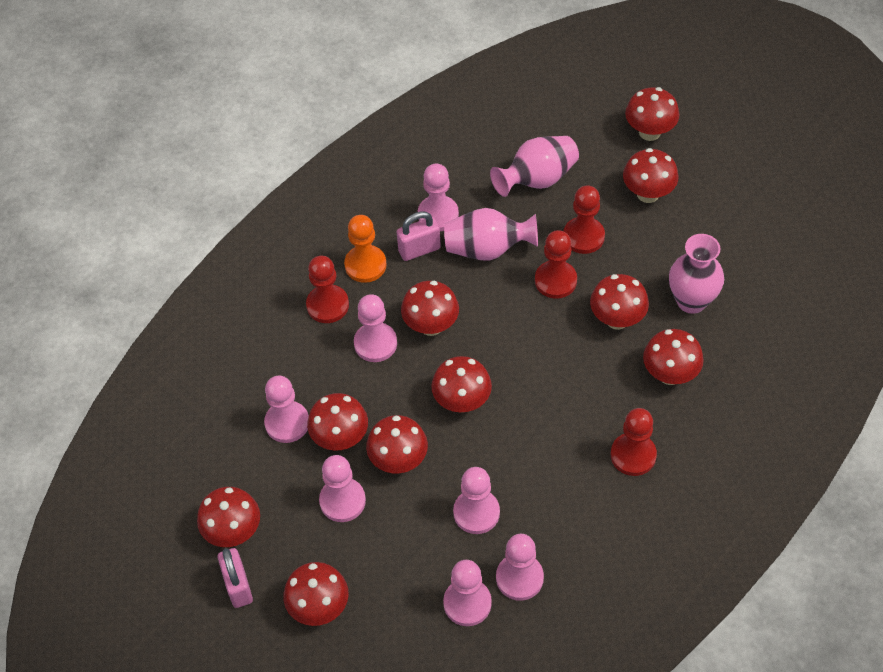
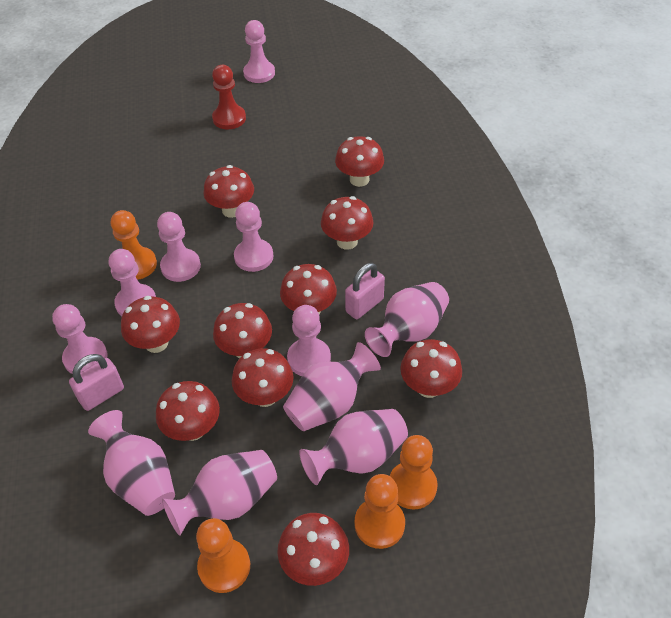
orange pawn: 1 -> 4
pink pawn: 7 -> 6
pink vase: 3 -> 5
red pawn: 4 -> 1

